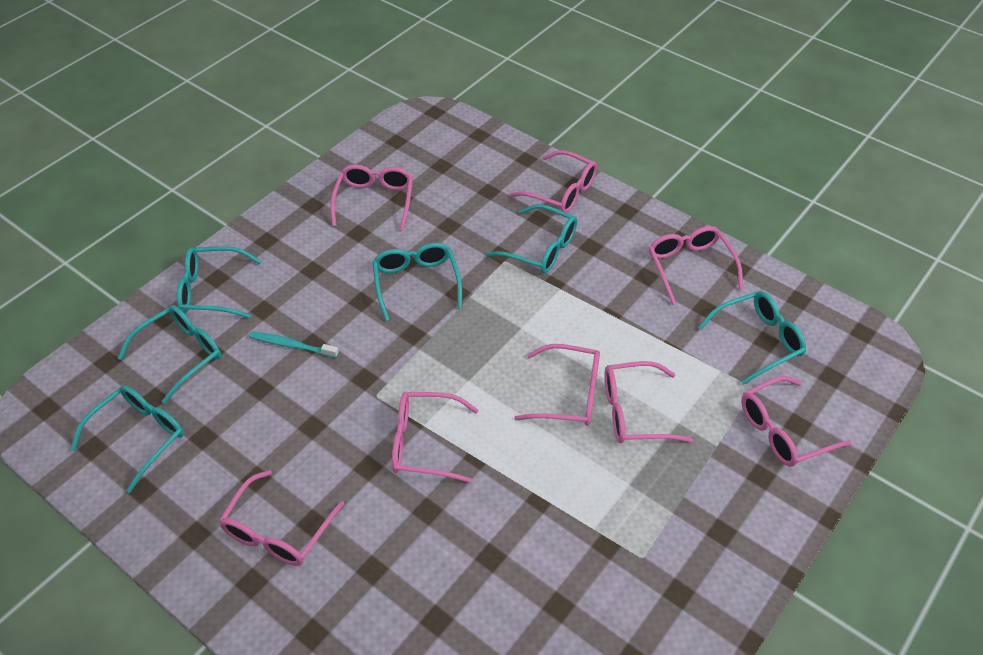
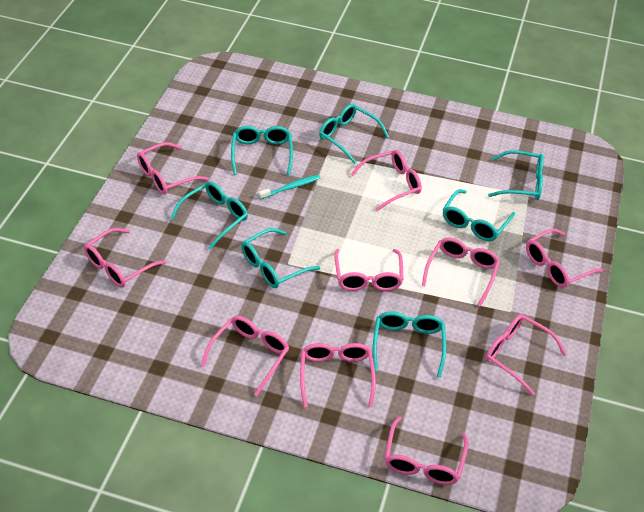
pink glasses: 8 -> 10
turquoise glasses: 6 -> 7

